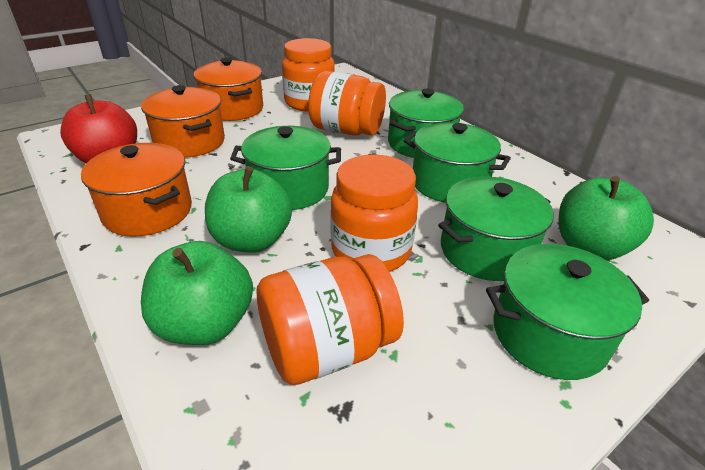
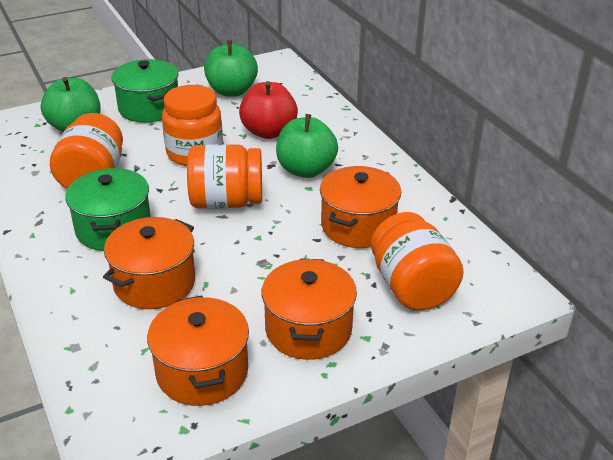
green pot: 5 -> 2
orange pot: 3 -> 4

